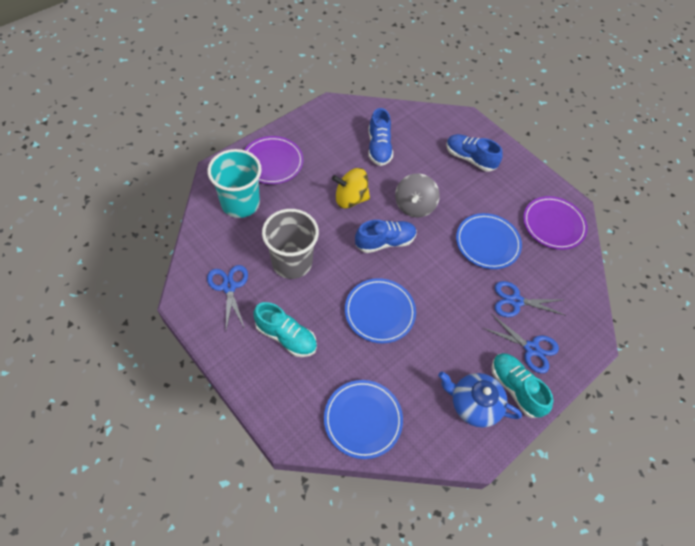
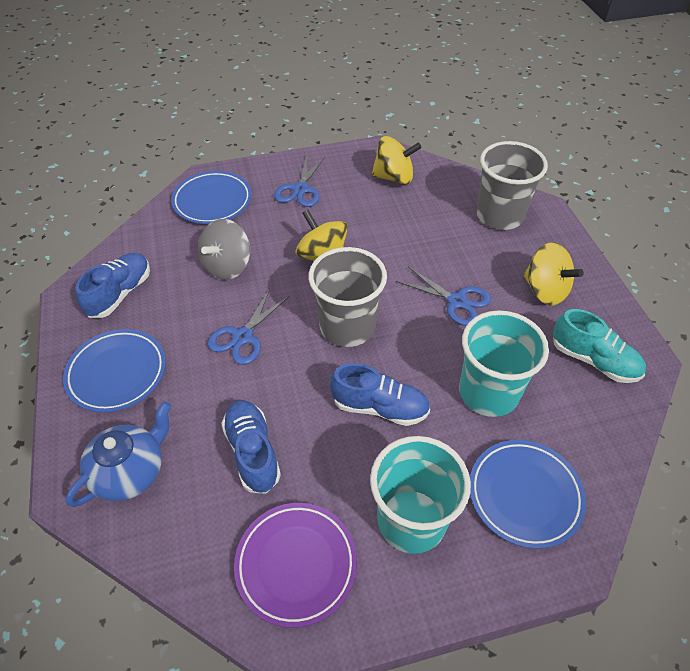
grey cup: 1 -> 2
purple plate: 2 -> 1
turquoise cup: 1 -> 2
turquoise shoe: 2 -> 1
yellow spinning top: 1 -> 3

